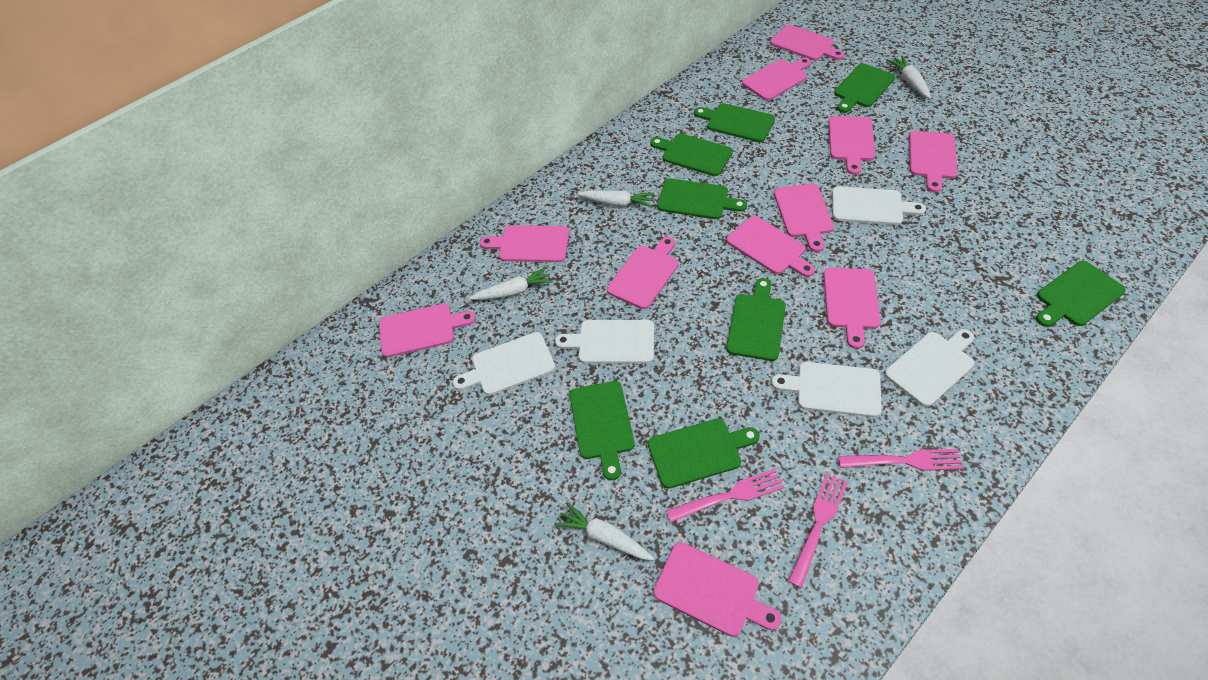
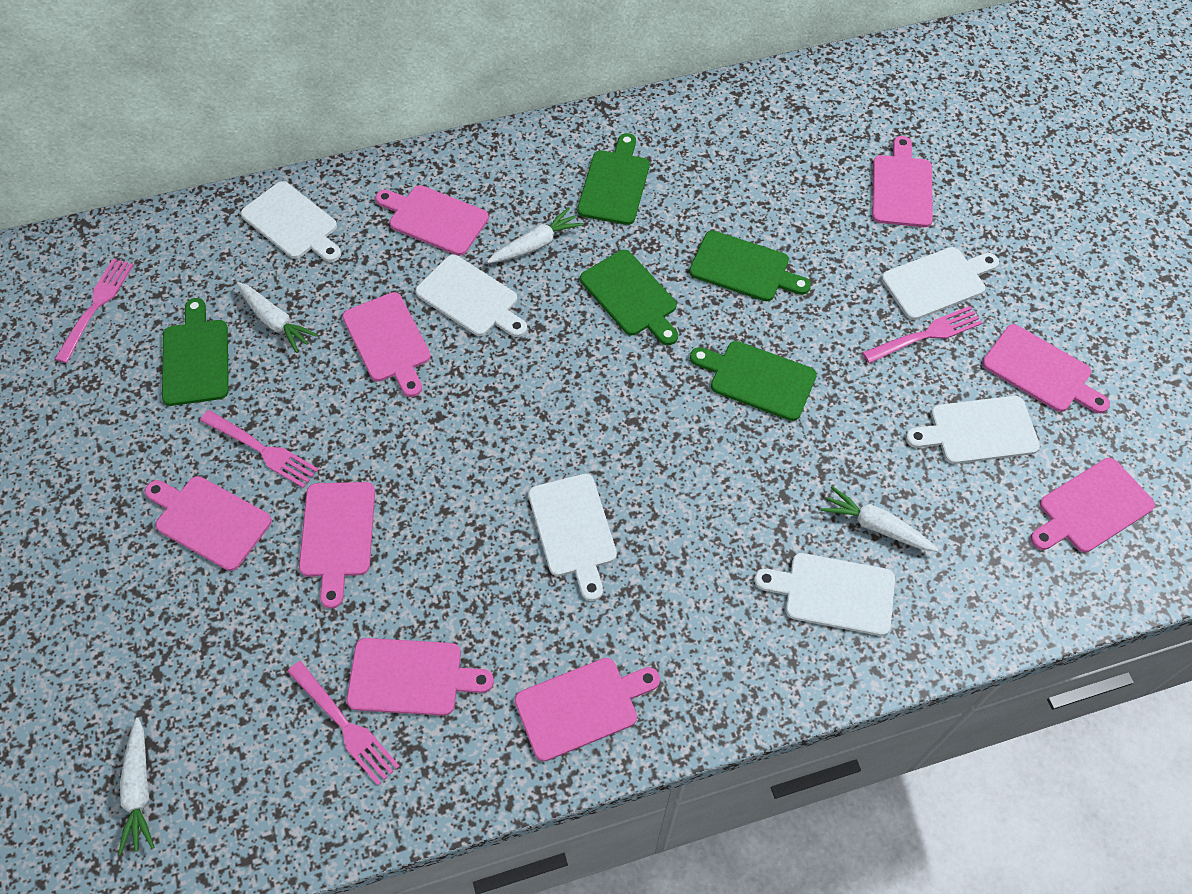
green cutting board: 8 -> 5
pink cutting board: 11 -> 9
pink fork: 3 -> 4
white cutting board: 5 -> 6

